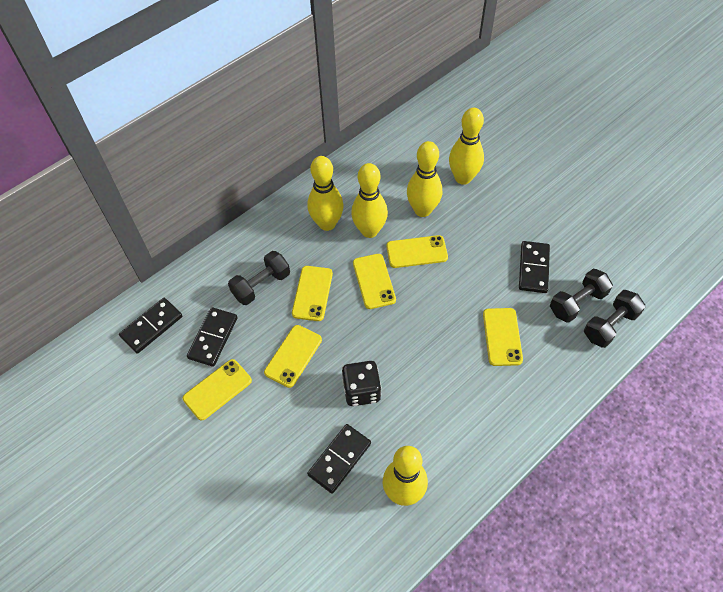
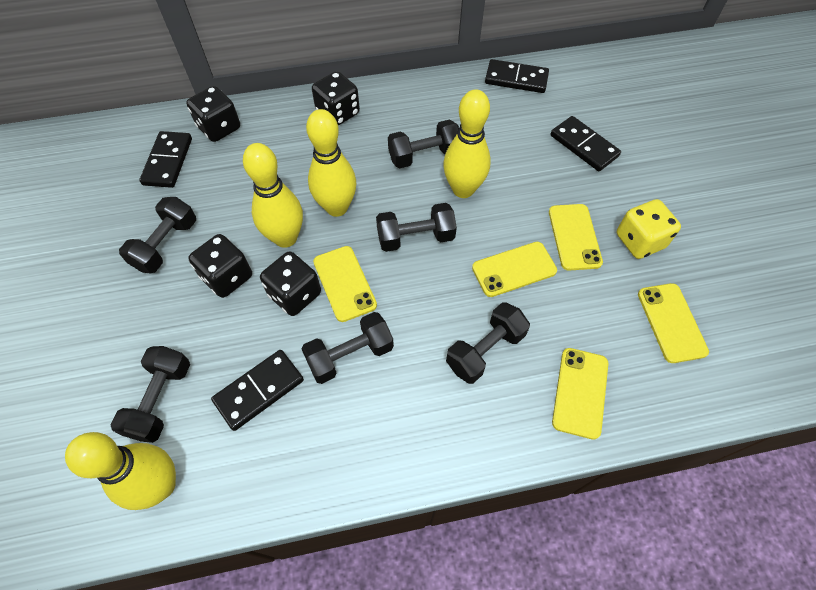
black dice: 1 -> 4
black dumbbell: 3 -> 6
yellow bowling pin: 5 -> 4
yellow dice: 0 -> 1
yellow phone: 6 -> 5

